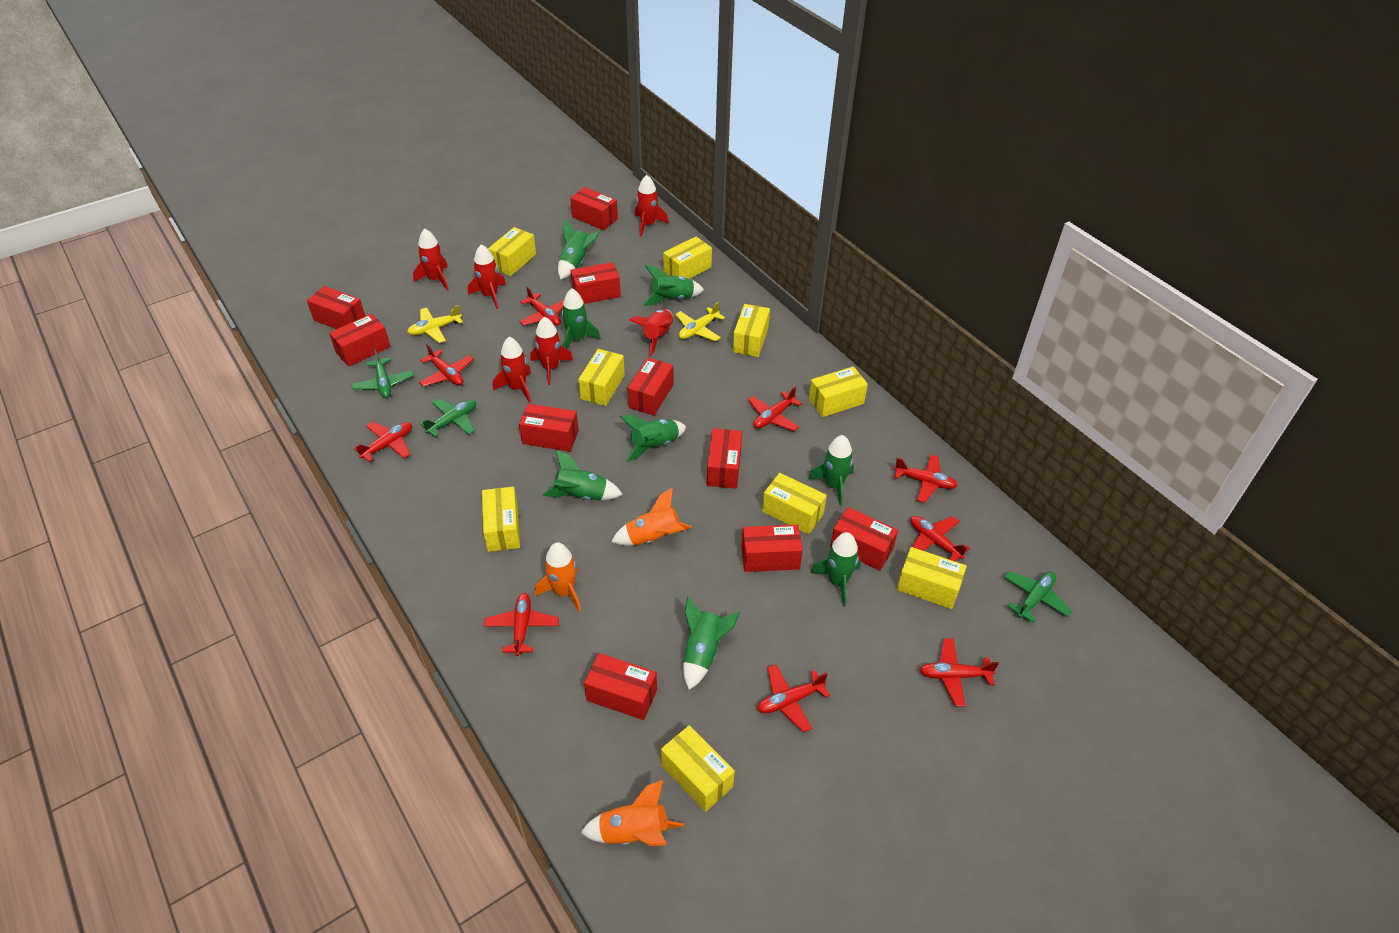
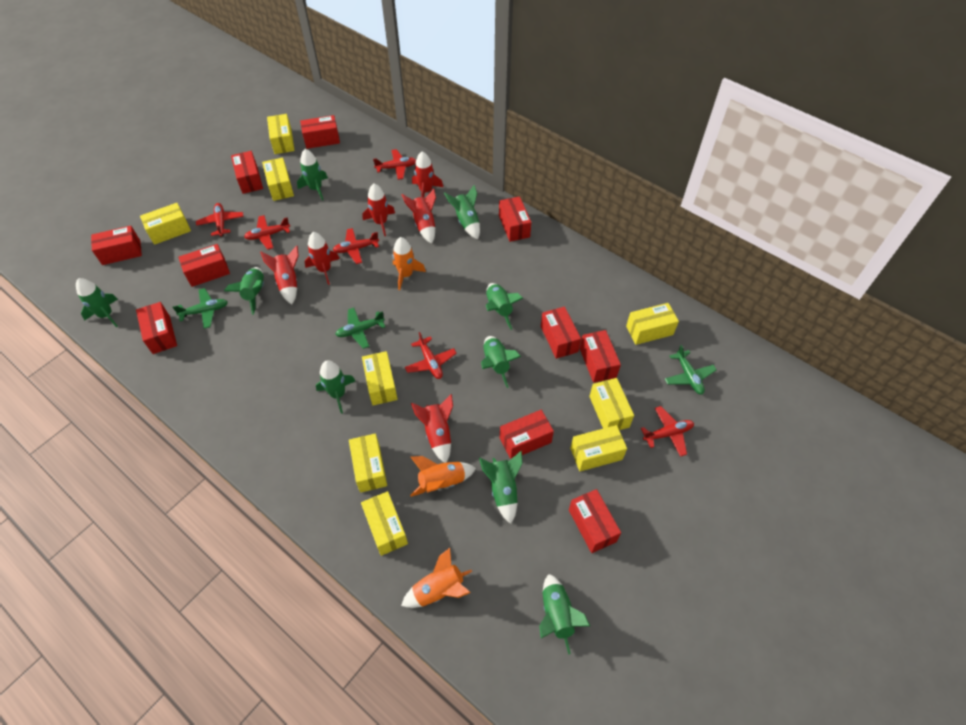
green rocket: 8 -> 9
red plane: 9 -> 6
yellow plane: 2 -> 0

